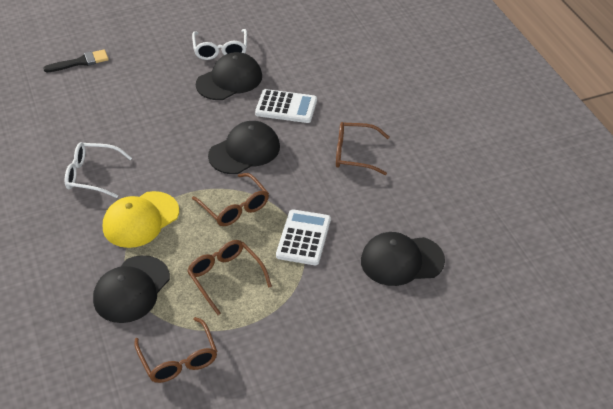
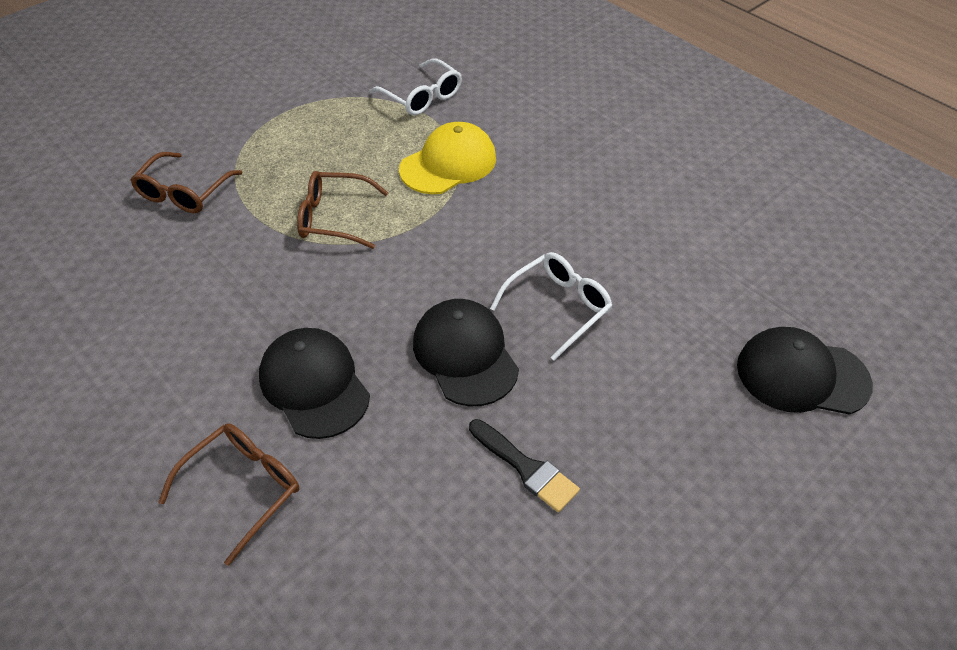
black cap: 4 -> 3
brown glasses: 4 -> 3
white calculator: 2 -> 0

